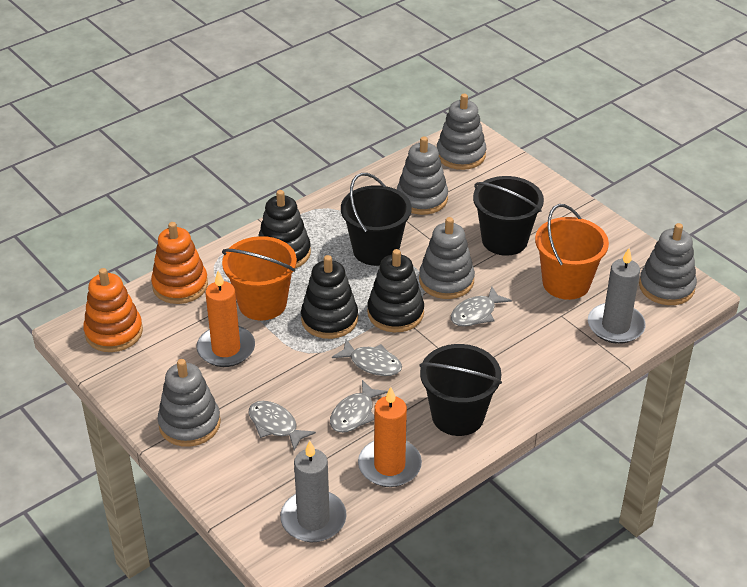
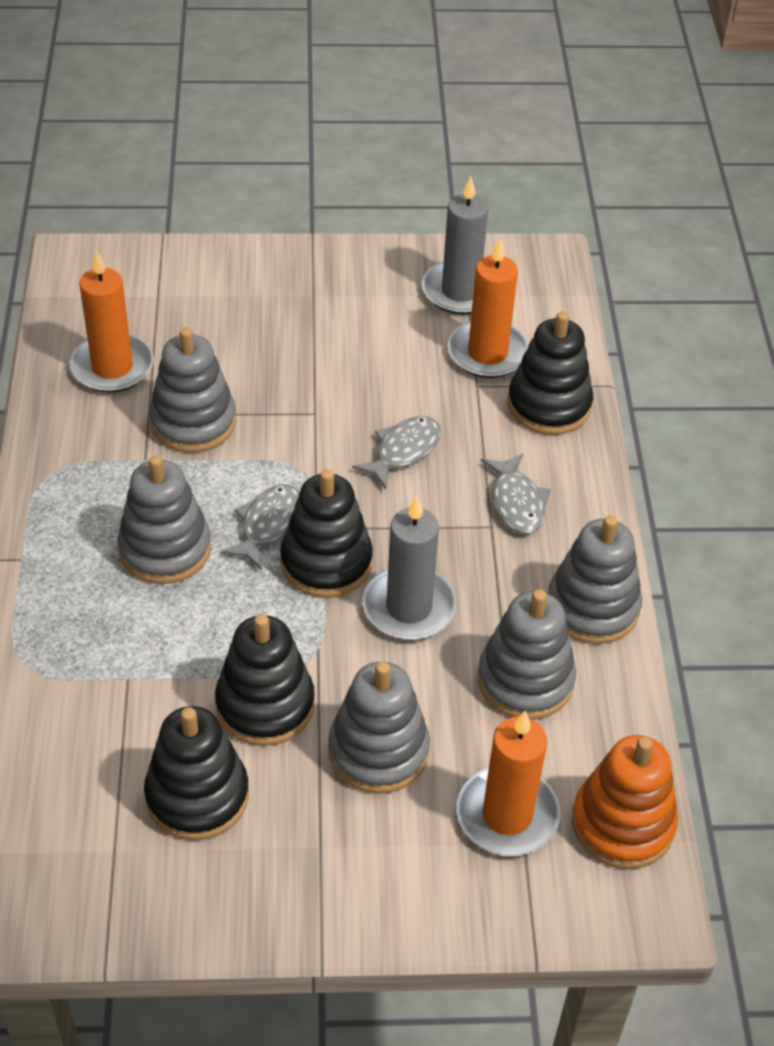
black bucket: 3 -> 0
black stacking toy: 3 -> 4
grey fish: 4 -> 3
orange bucket: 2 -> 0
orange candle: 2 -> 3
orange stacking toy: 2 -> 1

